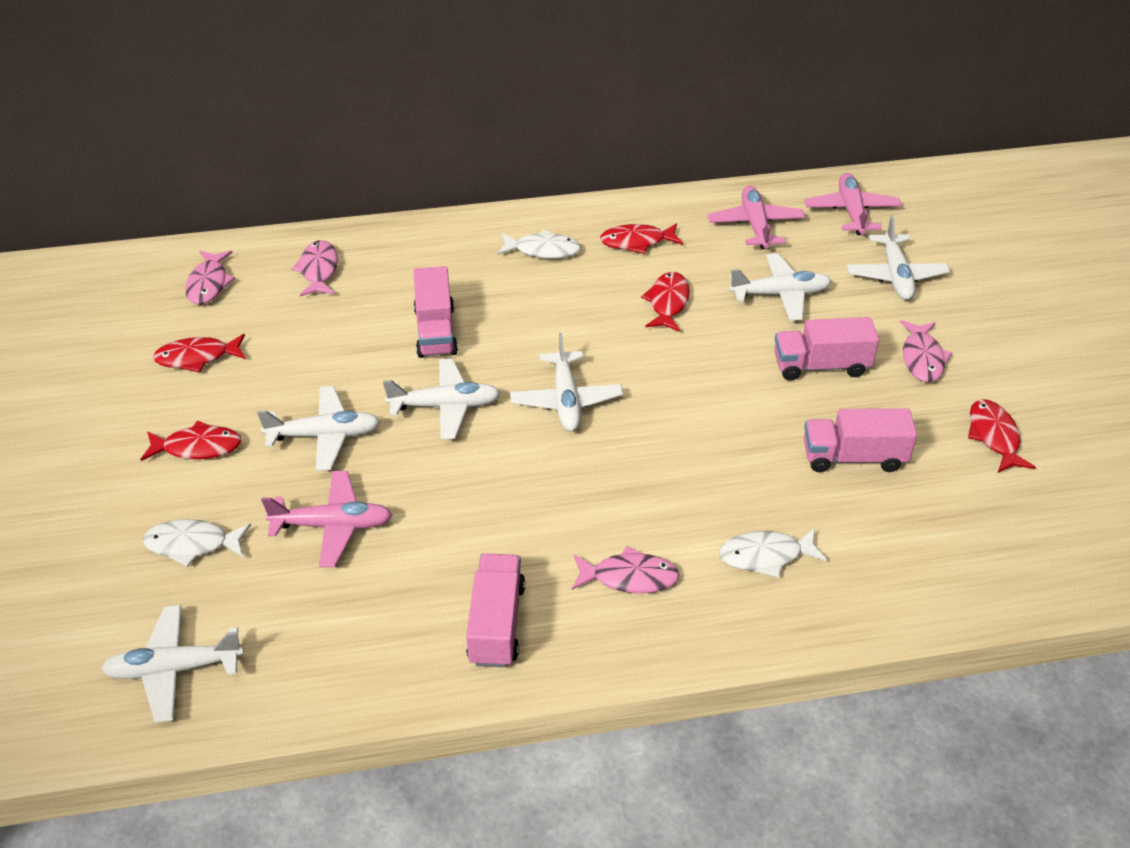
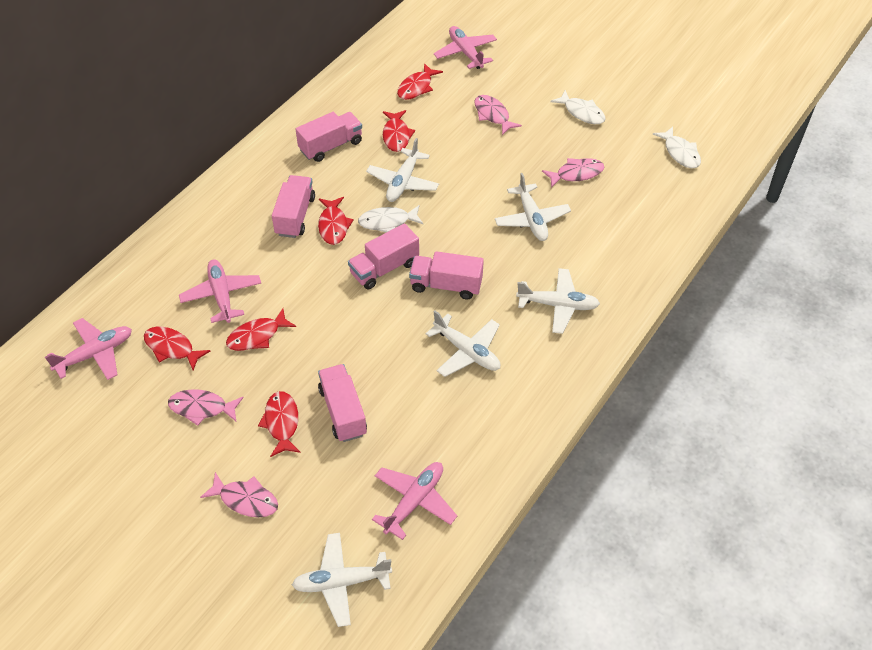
pink plane: 3 -> 4
pink truck: 4 -> 5
red fish: 5 -> 6
white plane: 6 -> 5

